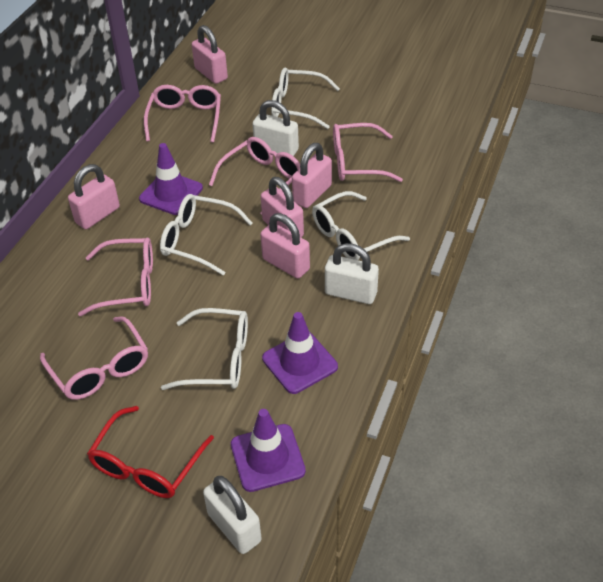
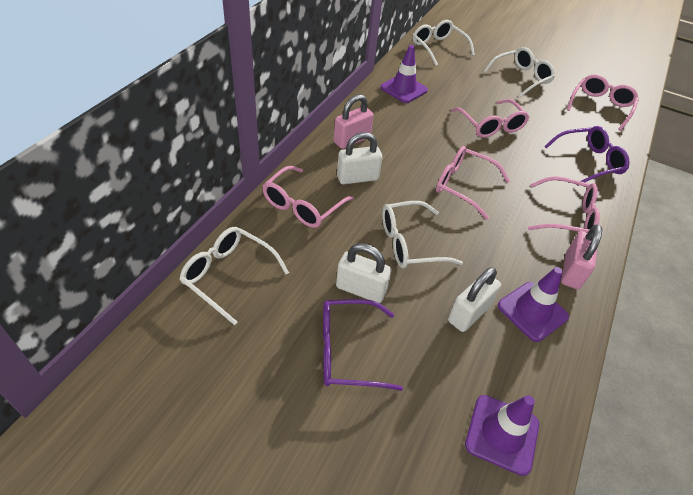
pink padlock: 5 -> 2
purple glasses: 0 -> 2
red glasses: 1 -> 0

